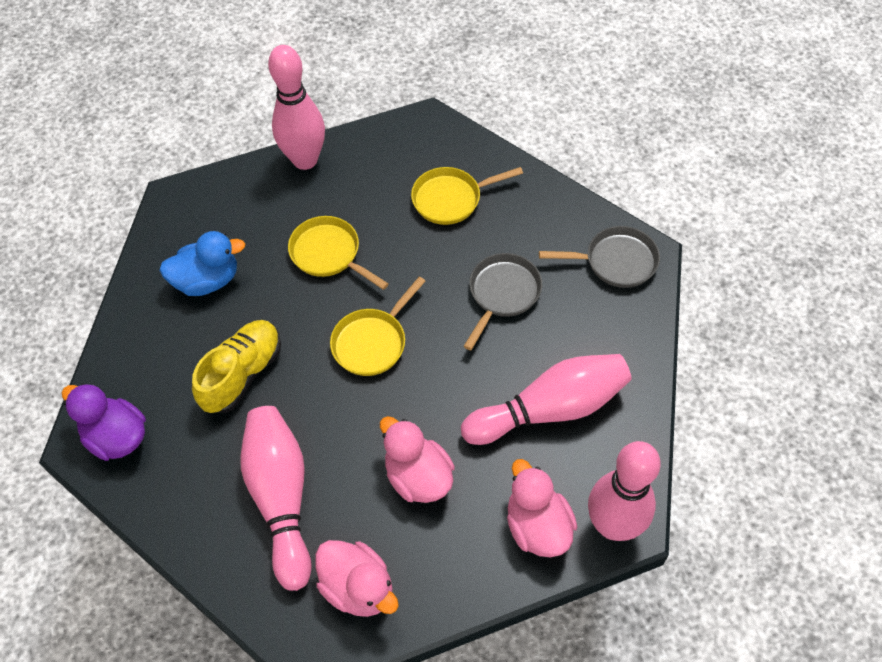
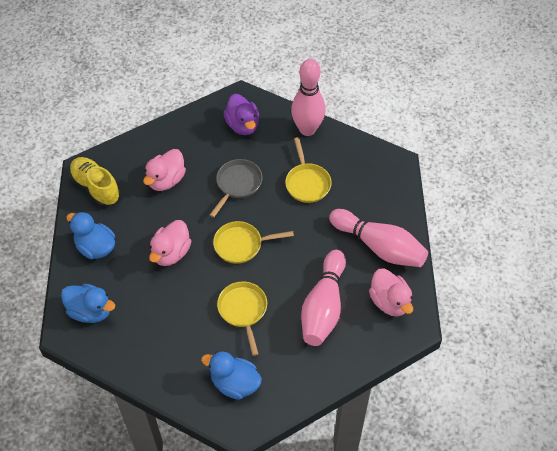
blue duck: 1 -> 3
grey pan: 2 -> 1
pink bowling pin: 4 -> 3

